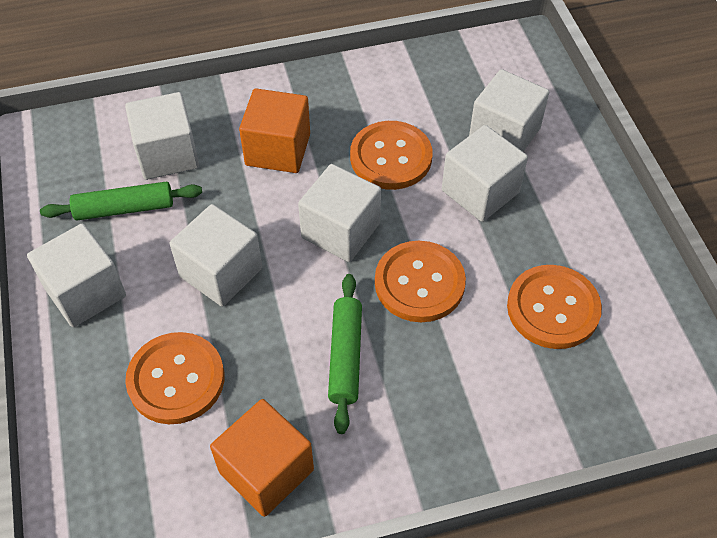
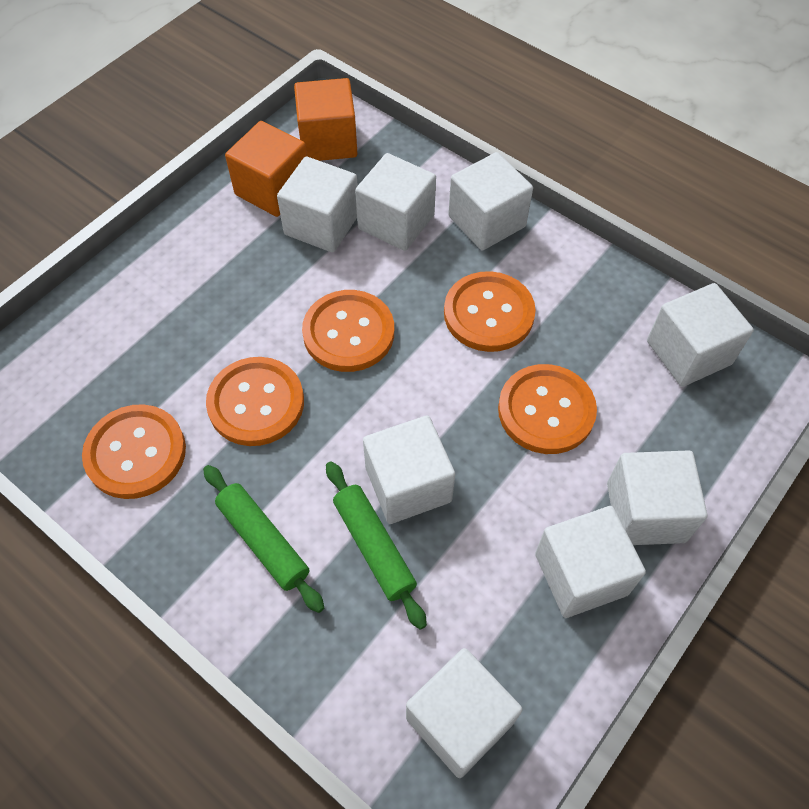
orange button: 4 -> 5
white cube: 6 -> 8

